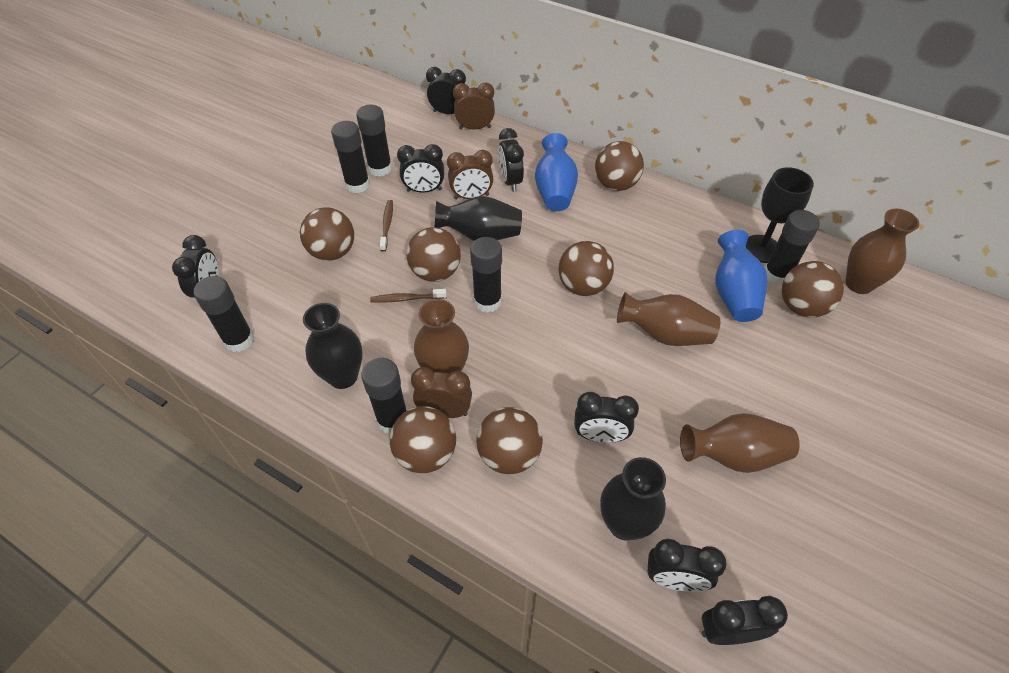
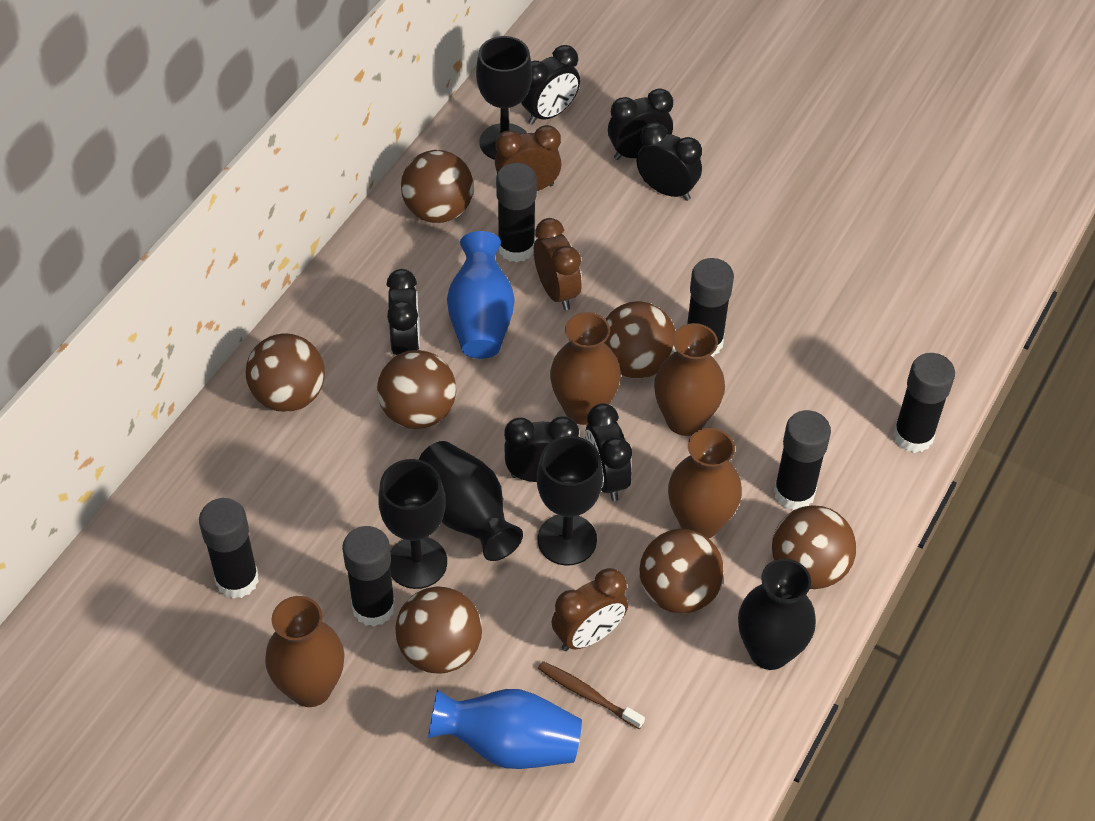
black clock: 7 -> 6
black goblet: 1 -> 3
black vase: 3 -> 2
brown toothbrush: 2 -> 1

